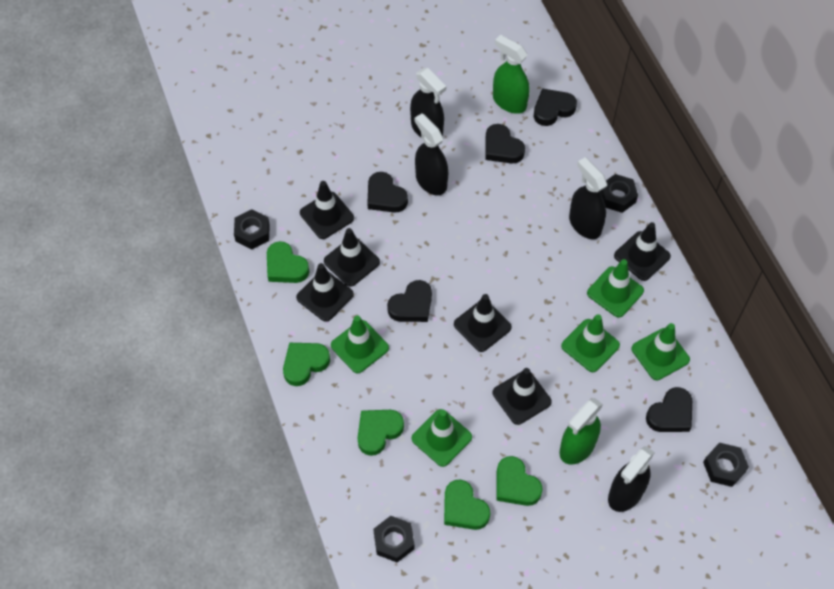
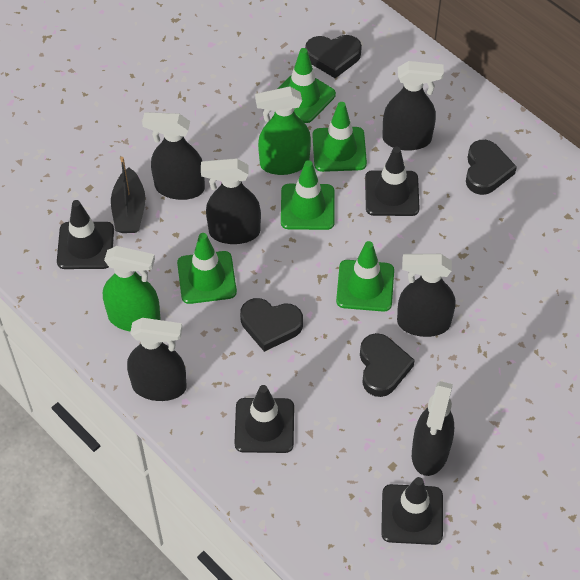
black boat: 0 -> 1
black heart: 5 -> 4
black nut: 4 -> 0
black spray bottle: 4 -> 6
black traffic cone: 6 -> 4
green heart: 5 -> 0

